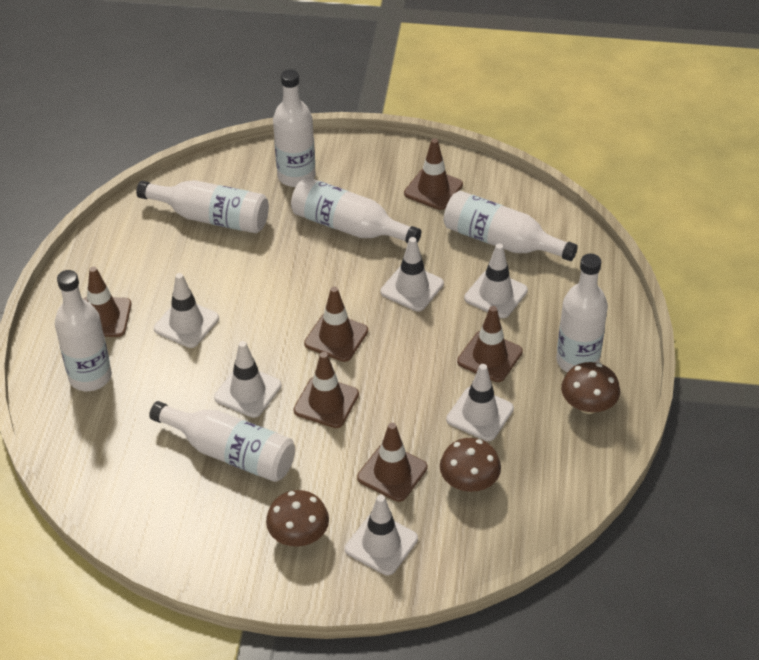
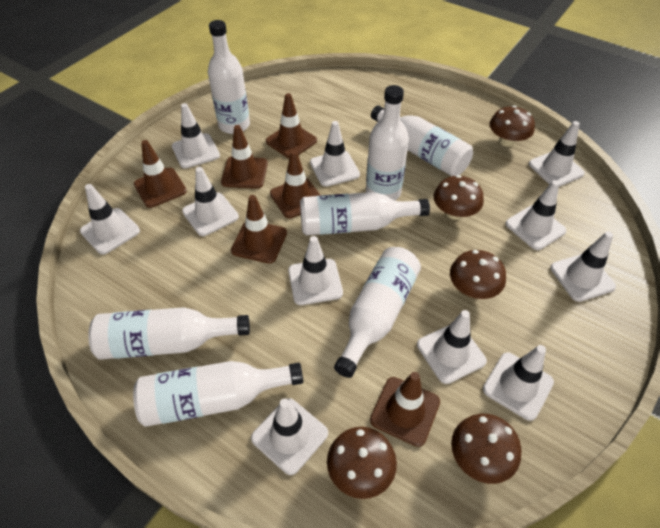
brown mushroom: 3 -> 5
white traffic cone: 6 -> 11

